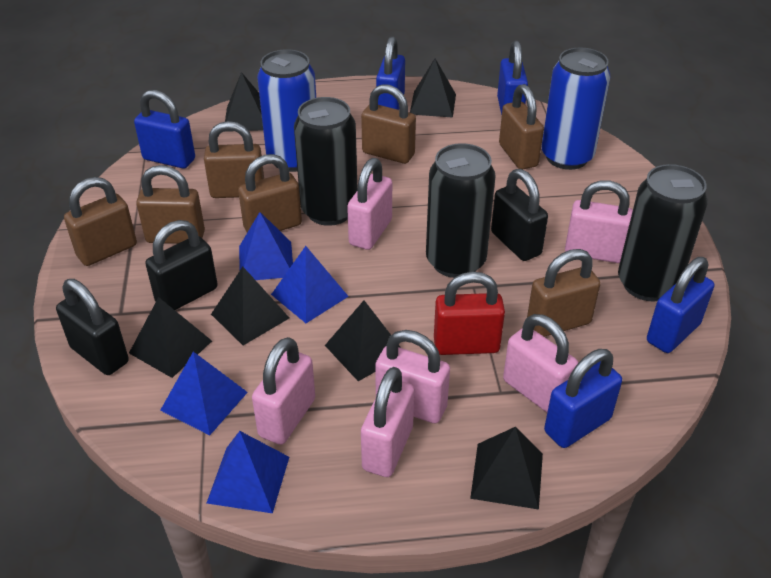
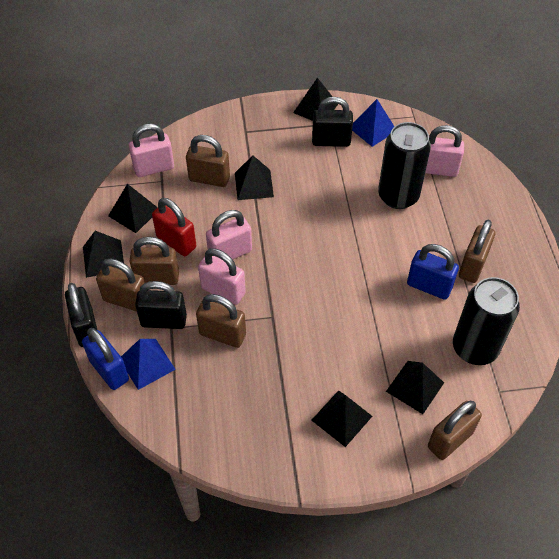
black can: 3 -> 2
blue can: 2 -> 0
blue padlock: 5 -> 2
blue pyramid: 4 -> 2
brown padlock: 7 -> 6
pink padlock: 6 -> 4

